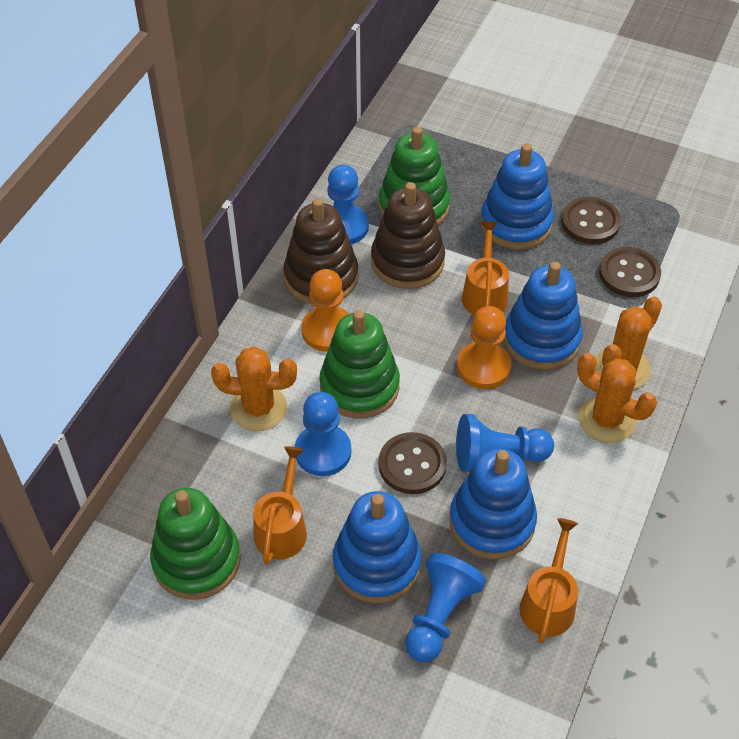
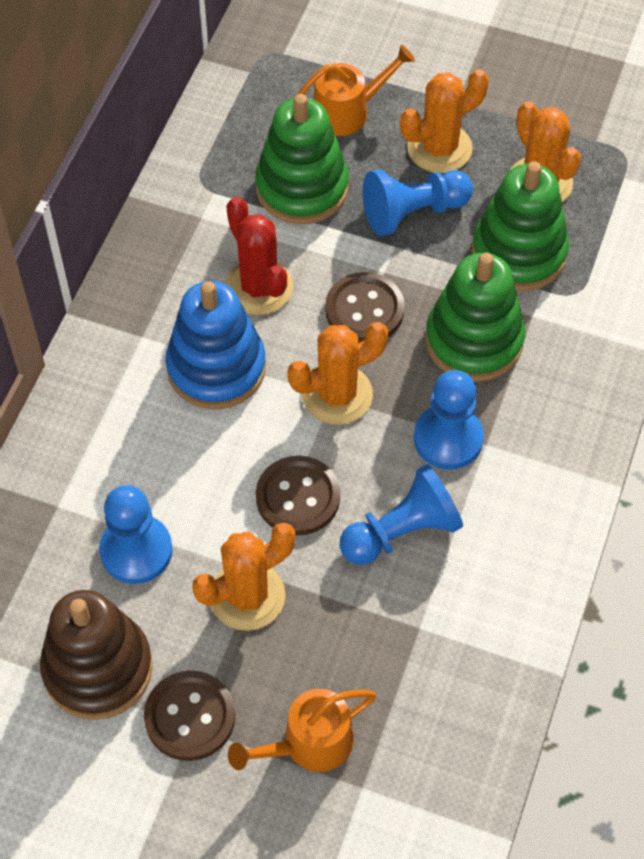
blue stacking toy: 4 -> 1
brown stacking toy: 2 -> 1
orange cactus: 3 -> 4
orange pawn: 2 -> 0
orange watering can: 3 -> 2
red cactus: 0 -> 1

